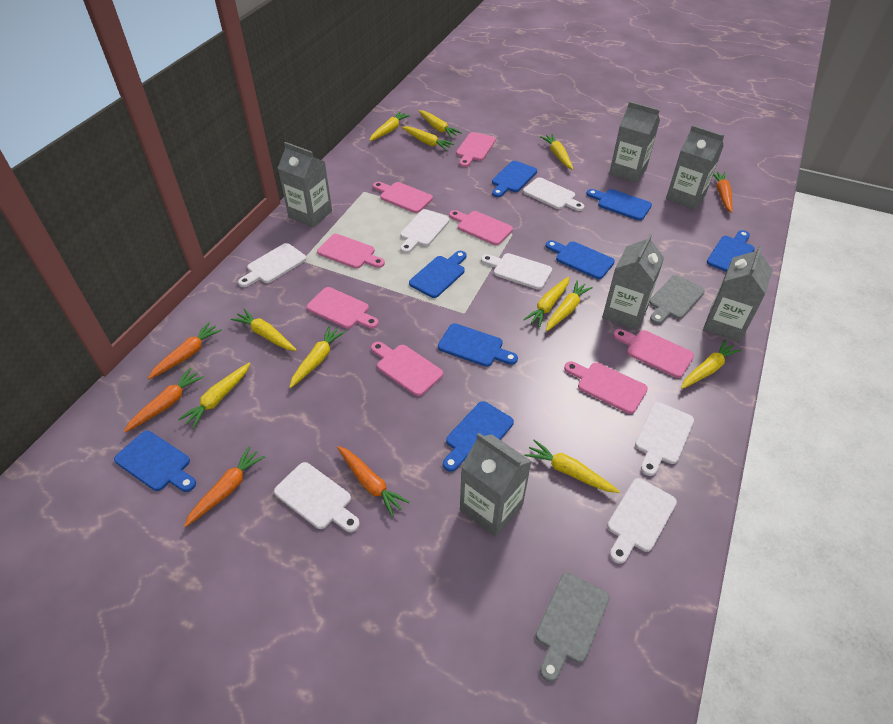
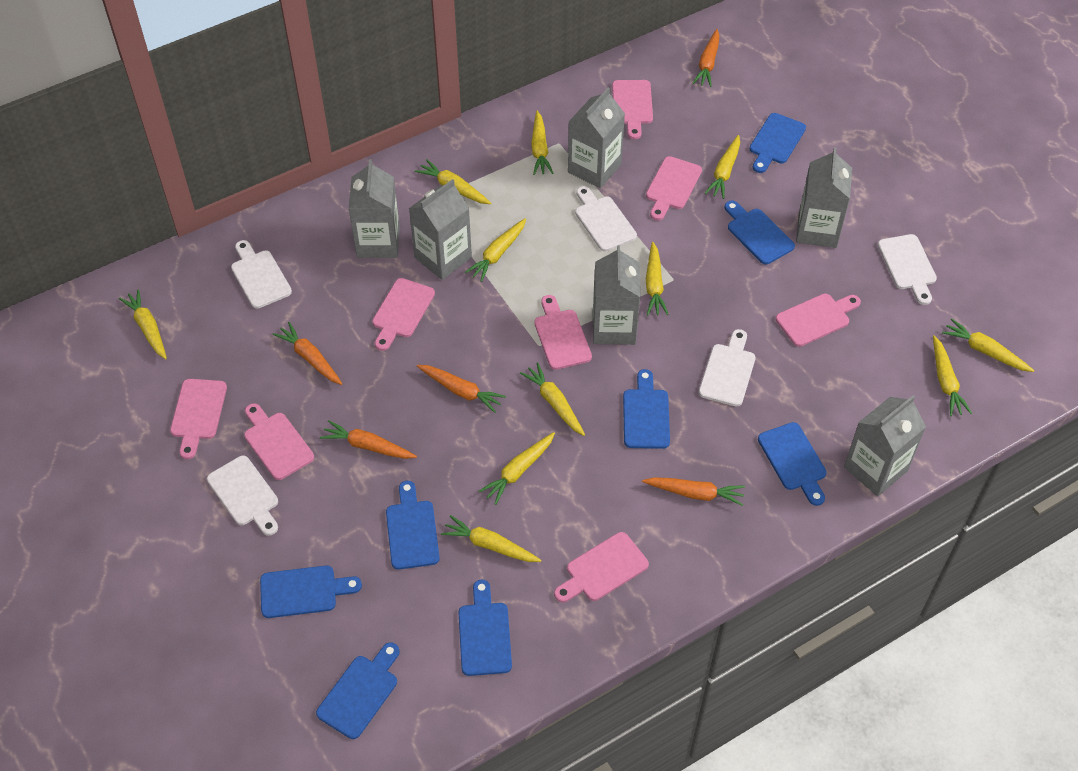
grey cutting board: 2 -> 0
white cutting board: 7 -> 5

